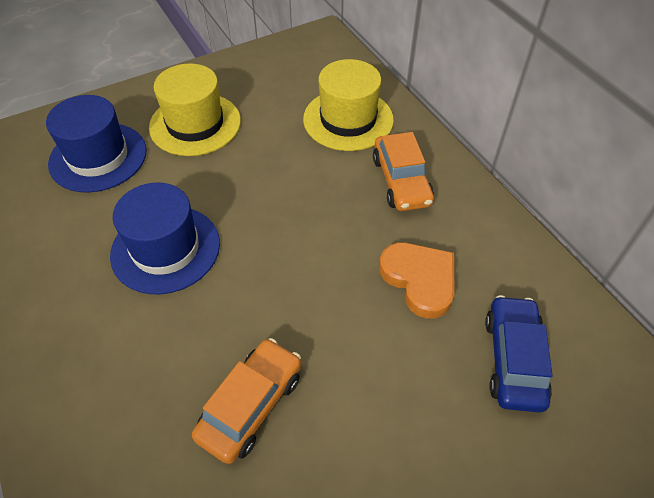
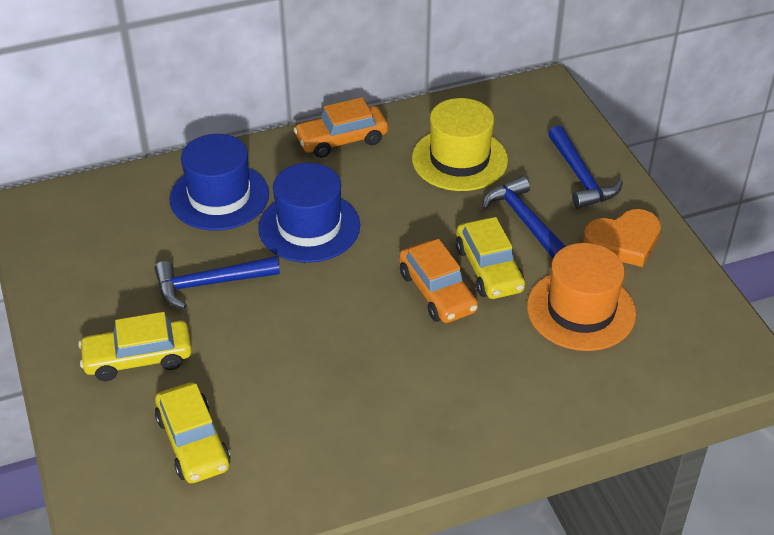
blue car: 1 -> 0
blue hammer: 0 -> 3
orange hat: 0 -> 1
yellow car: 0 -> 3
yellow hat: 2 -> 1

